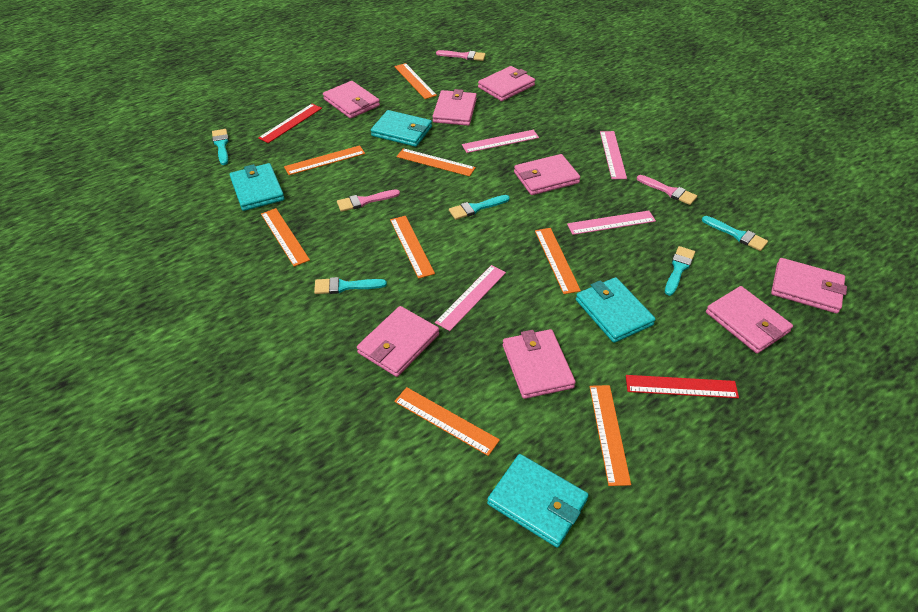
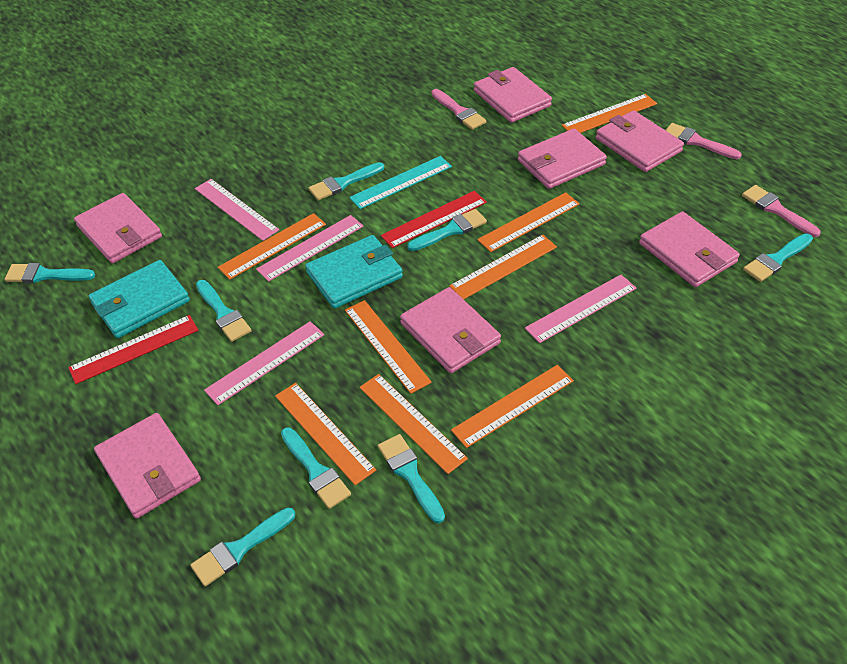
pink wallet: 8 -> 7
turquoise brush: 5 -> 8
turquoise ruler: 0 -> 1
turquoise wallet: 4 -> 2

